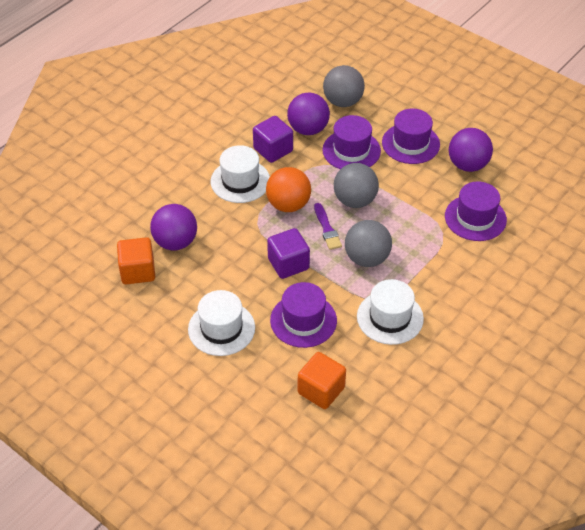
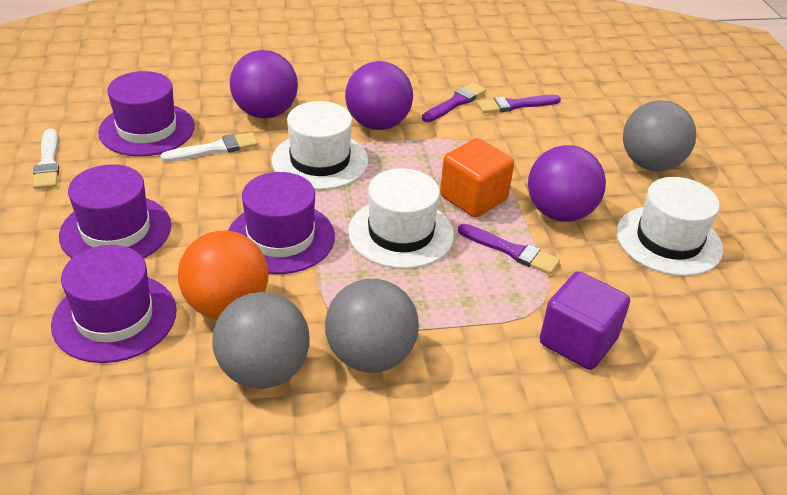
orange cube: 2 -> 1
purple brush: 1 -> 3
purple cube: 2 -> 1
white brush: 0 -> 2

